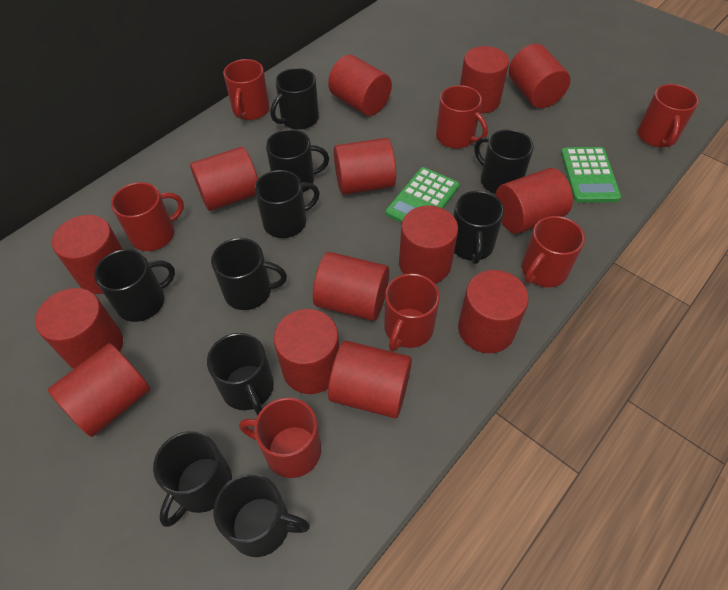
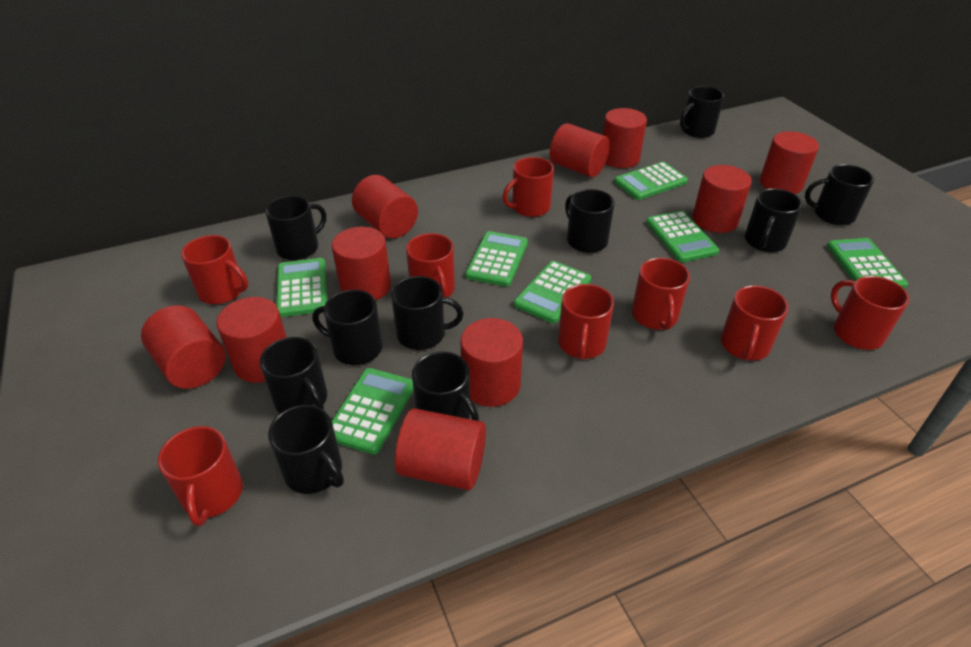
green calculator: 2 -> 7
red cylinder: 14 -> 10
red mug: 7 -> 8

